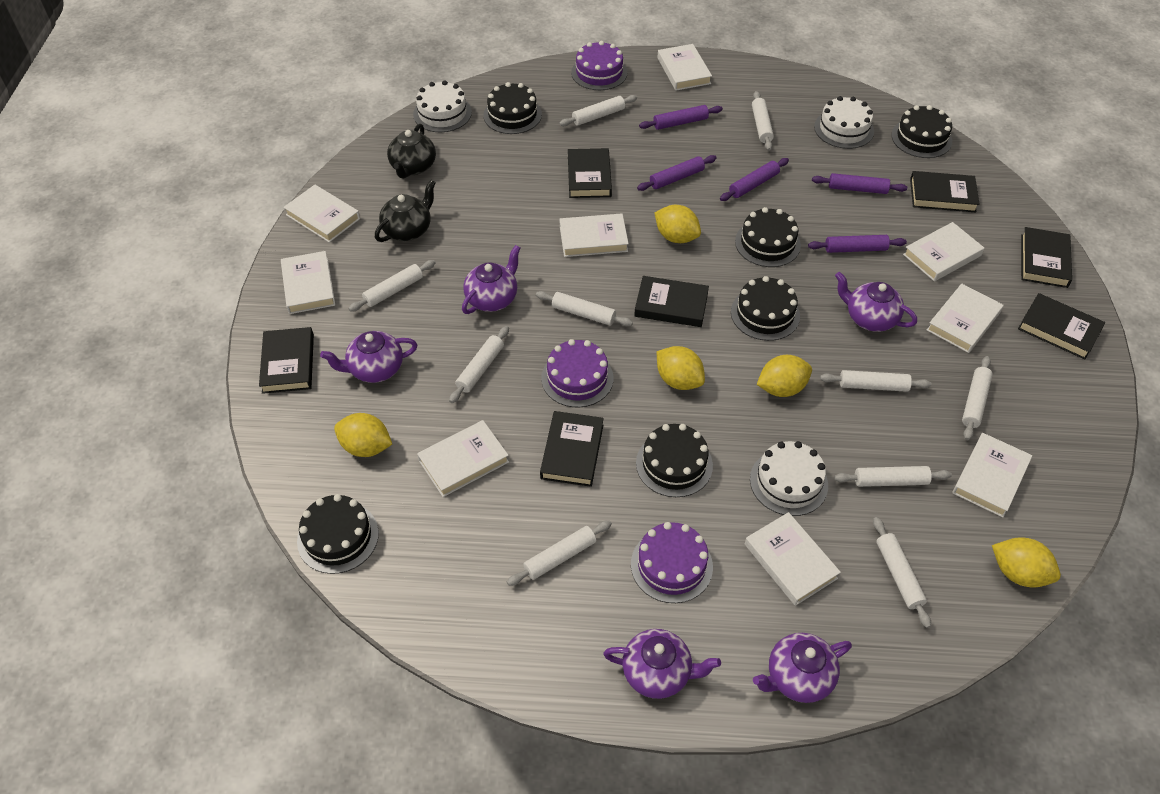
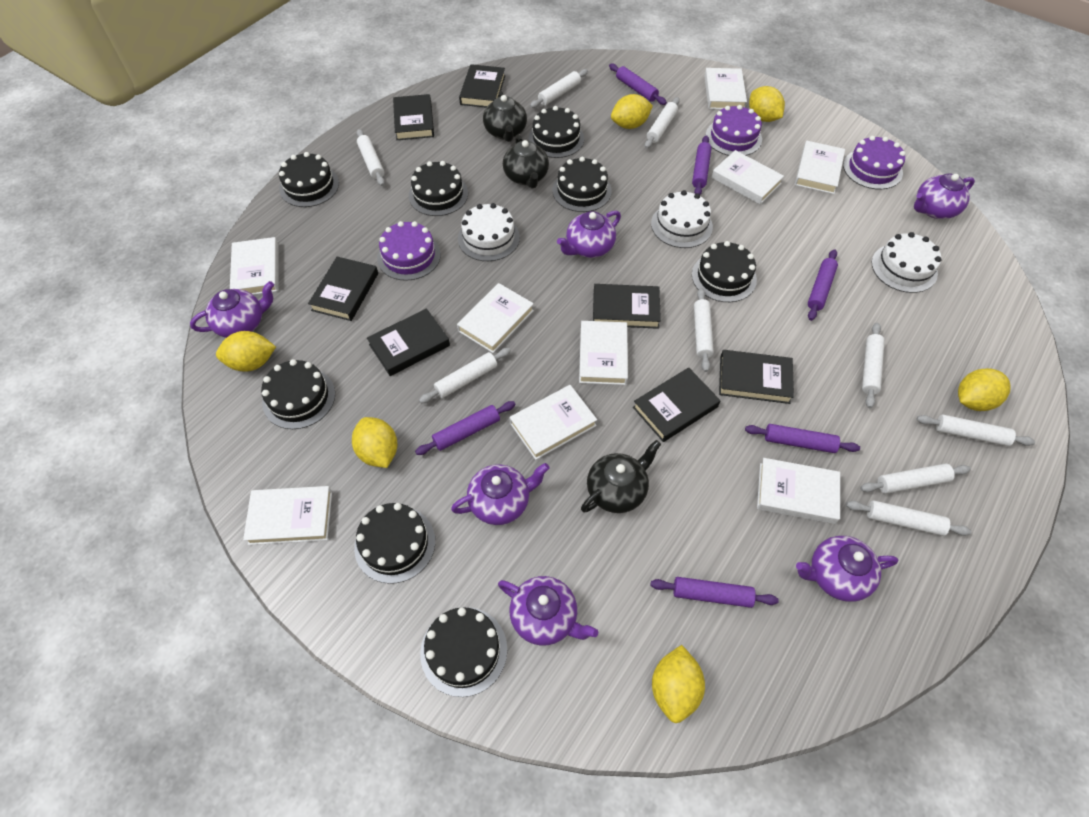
black cake: 6 -> 8
black teapot: 2 -> 3
purple rolling pin: 5 -> 6
purple teapot: 5 -> 6
white rolling pin: 10 -> 9
yellow lemon: 5 -> 6

